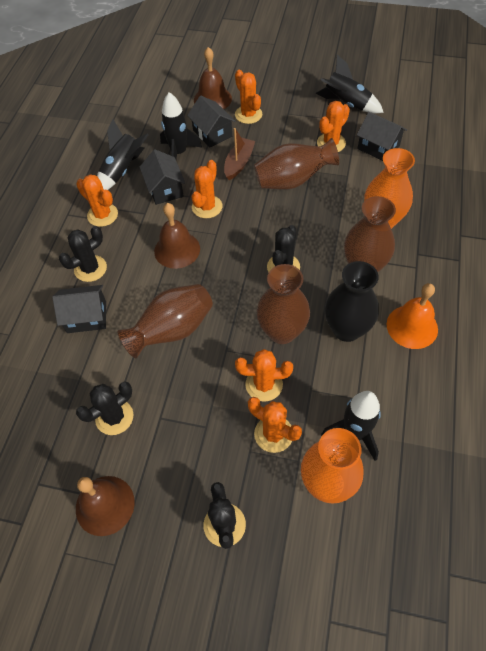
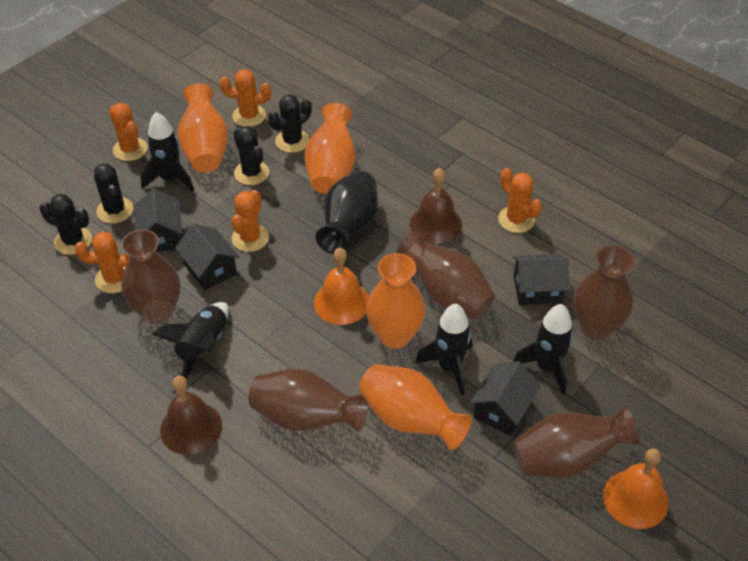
brown bell: 3 -> 2
brown boat: 1 -> 0
brown vase: 4 -> 5
orange bell: 1 -> 2
orange cactus: 6 -> 5
orange vase: 2 -> 4

